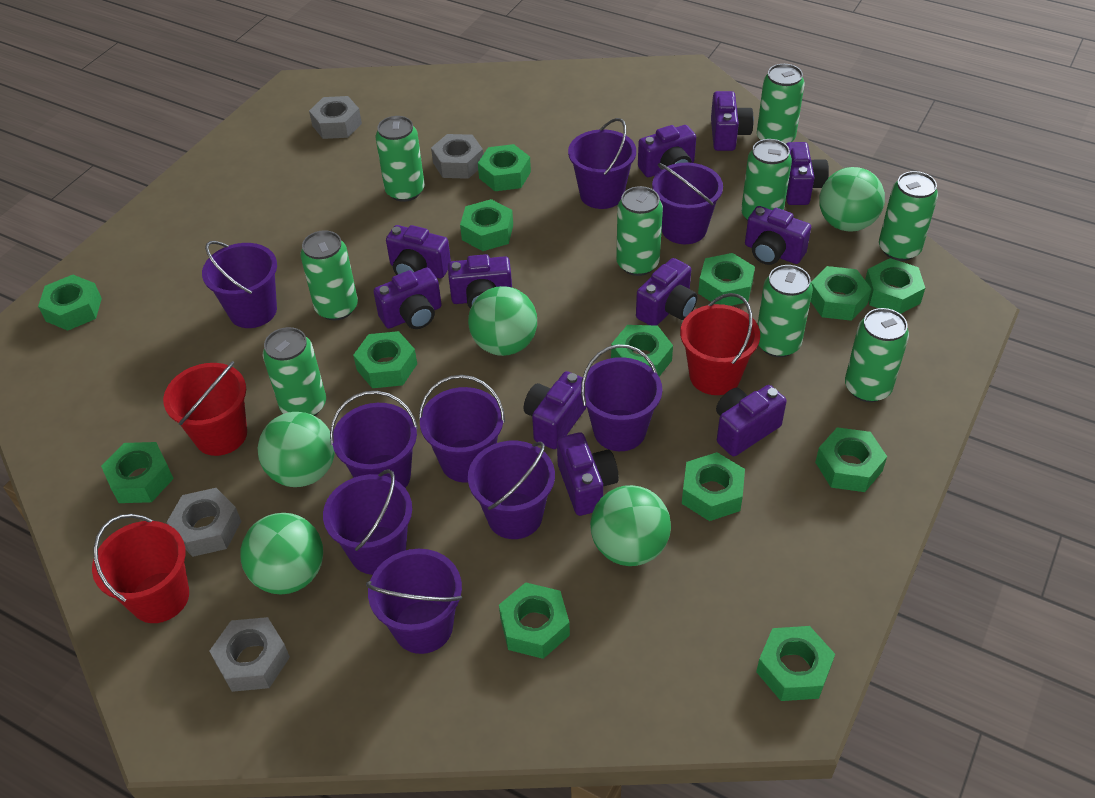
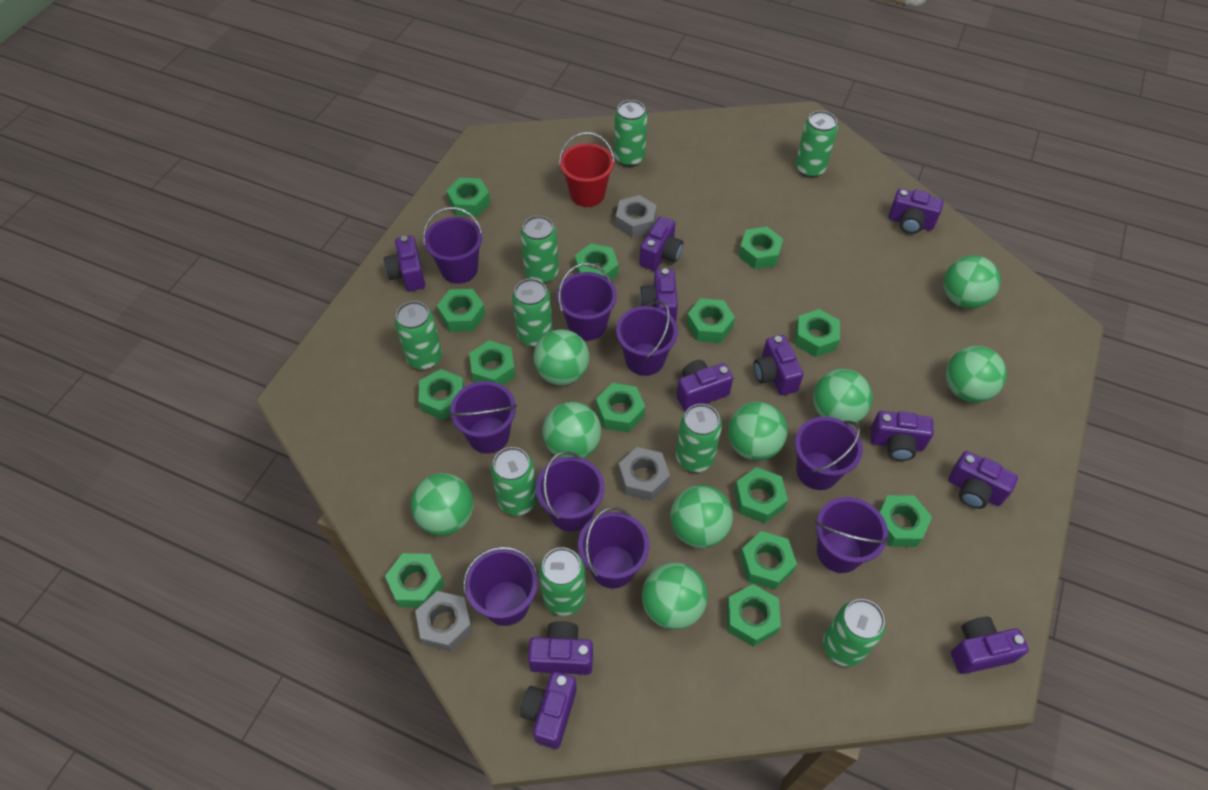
green ball: 5 -> 9
green nut: 13 -> 14
grey nut: 4 -> 3
red bucket: 3 -> 1

